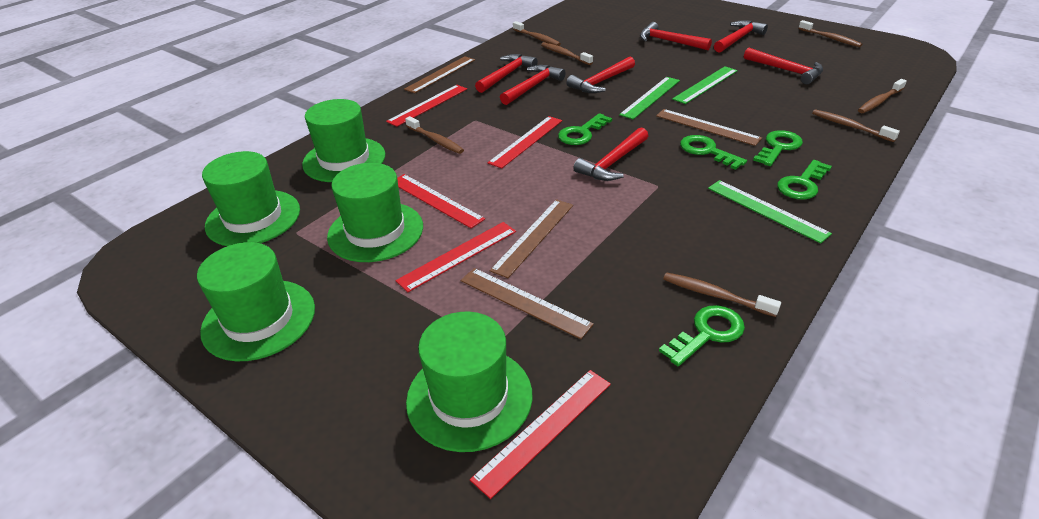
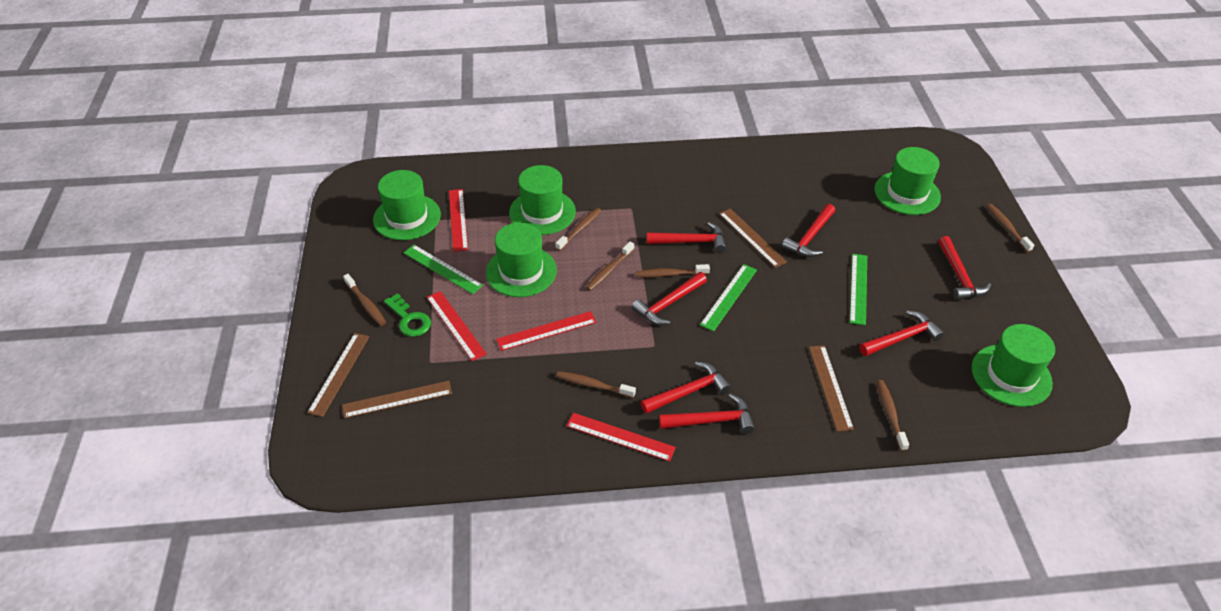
green key: 5 -> 1
red ruler: 5 -> 4

